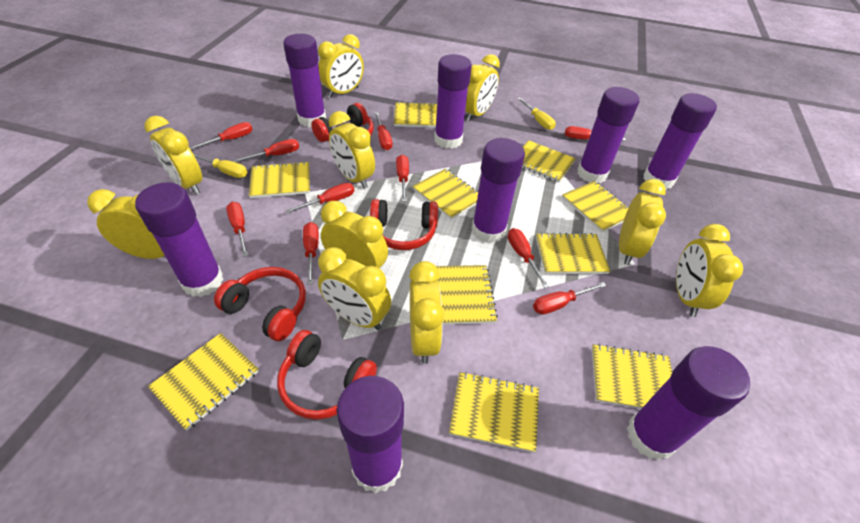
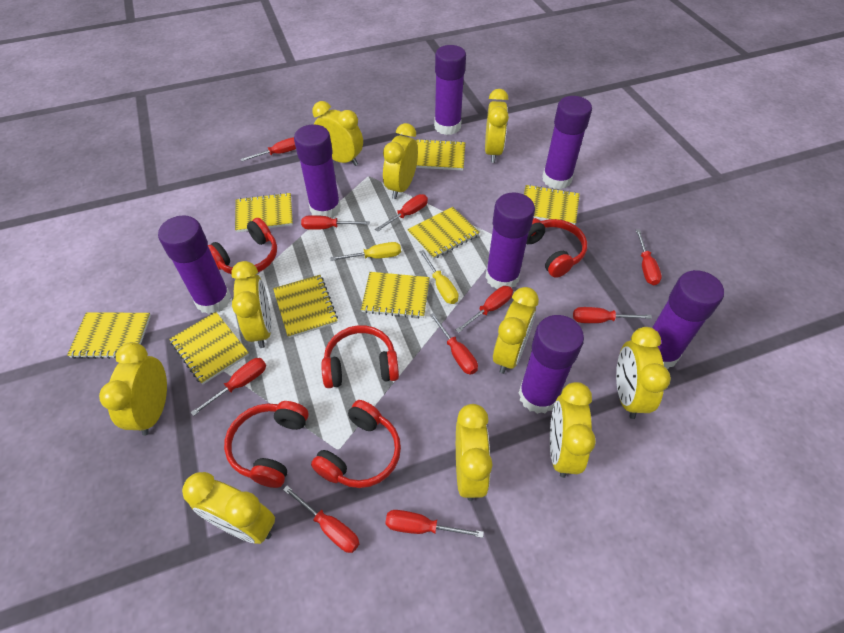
purple glue stick: 8 -> 7
red headphones: 4 -> 5
yellow notebook: 10 -> 8

